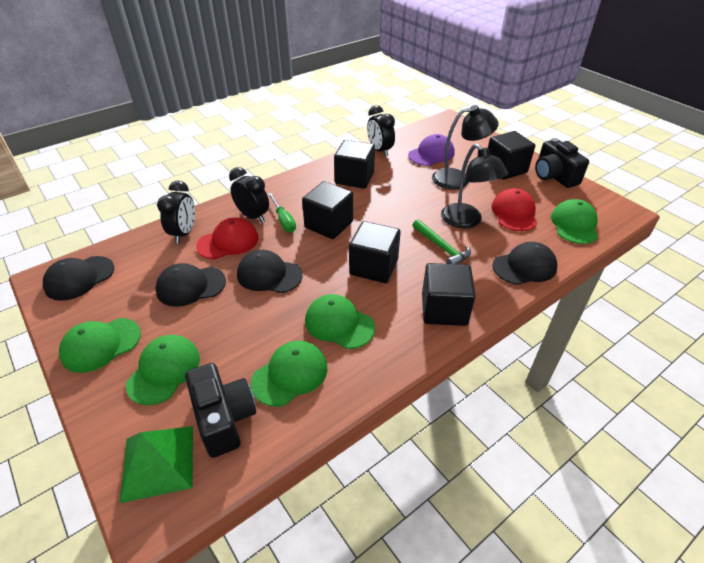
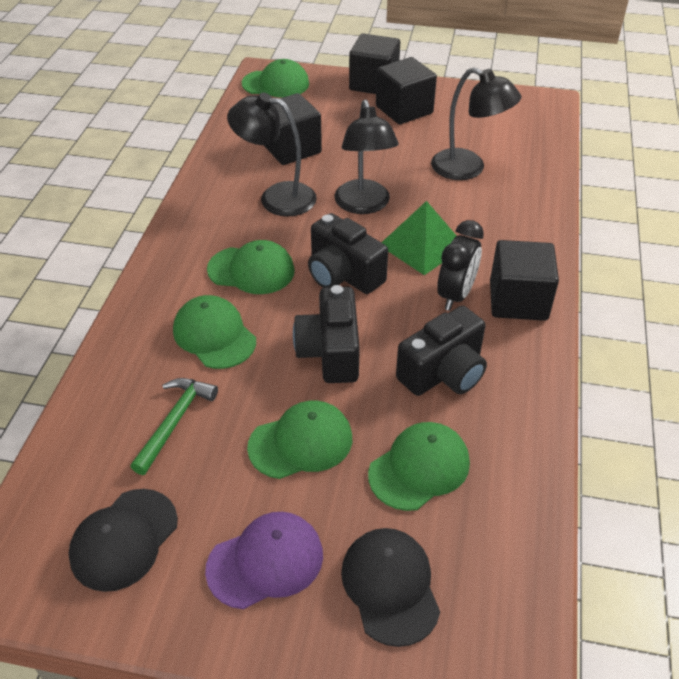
black camera: 2 -> 3
black cap: 4 -> 2
black clock: 3 -> 1
black cube: 5 -> 4
black lamp: 2 -> 3
green screwdriver: 1 -> 0
red cap: 2 -> 0

